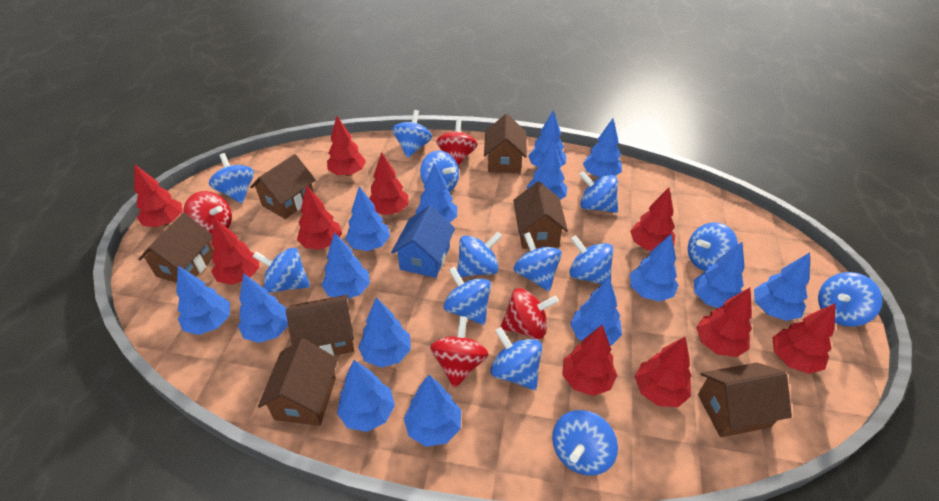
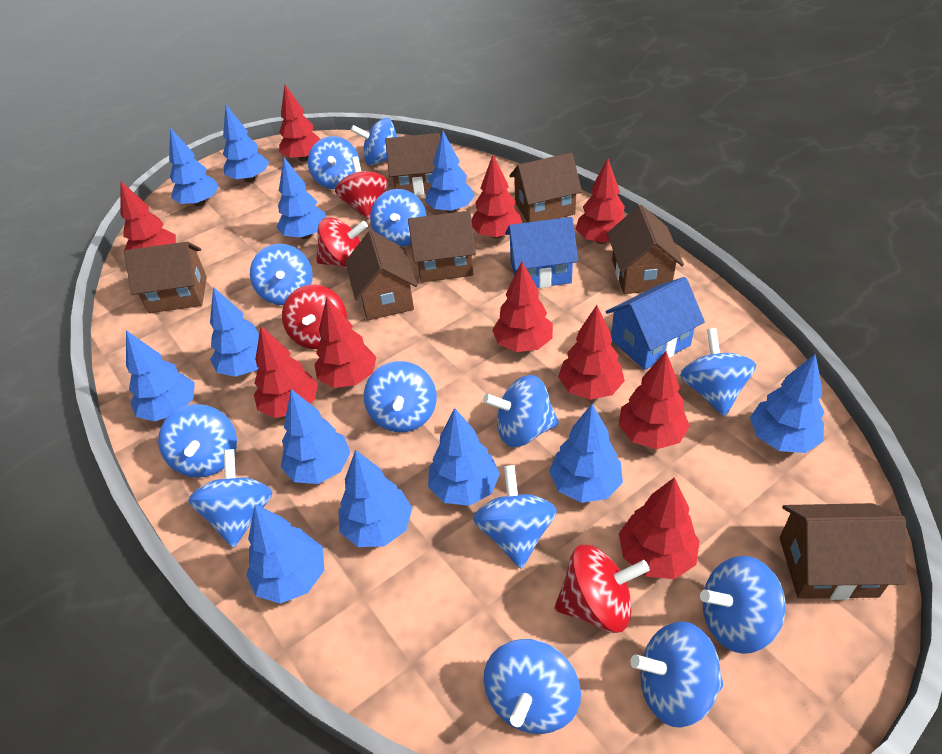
blue house: 1 -> 2
blue tree: 15 -> 12

